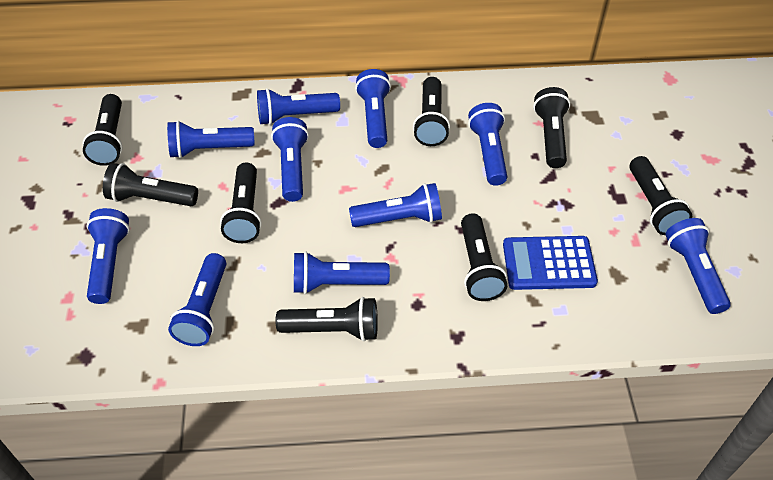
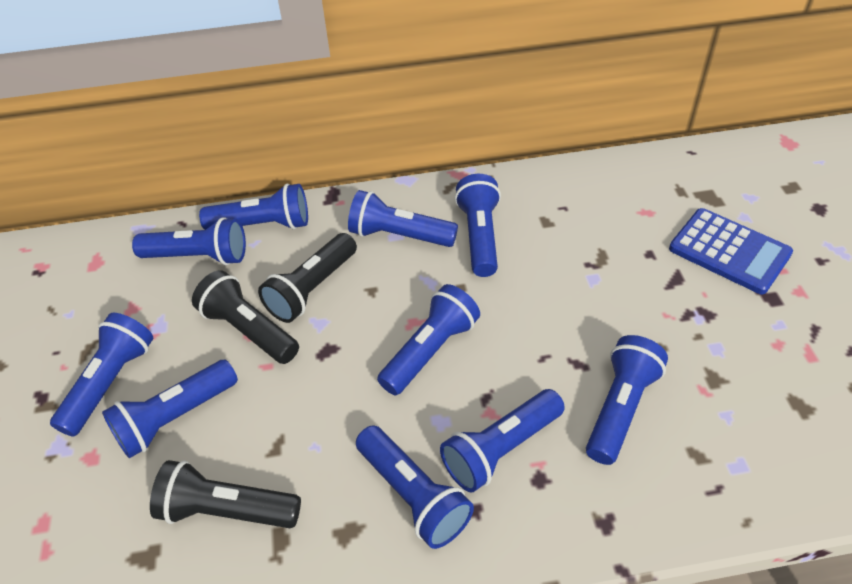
black flashlight: 8 -> 3

